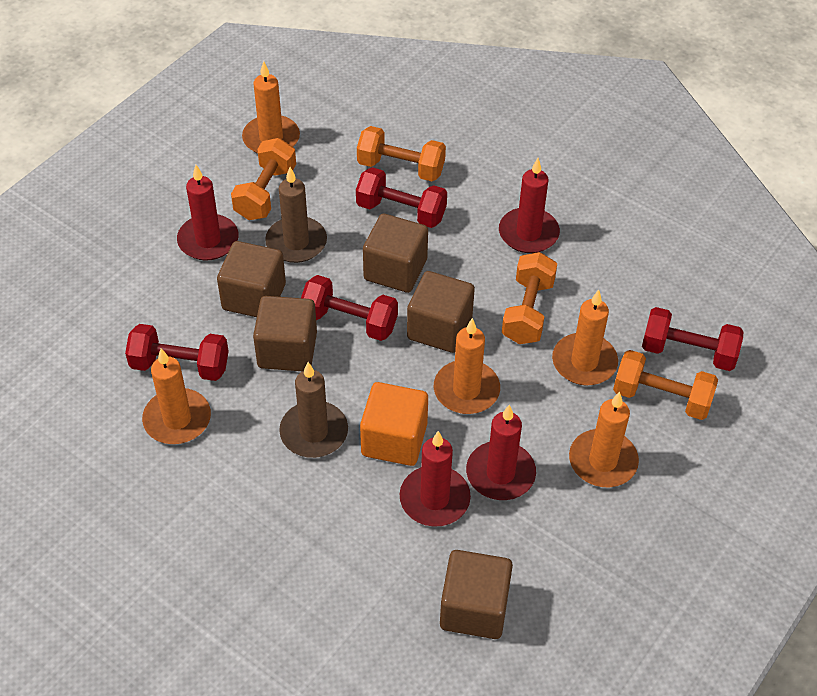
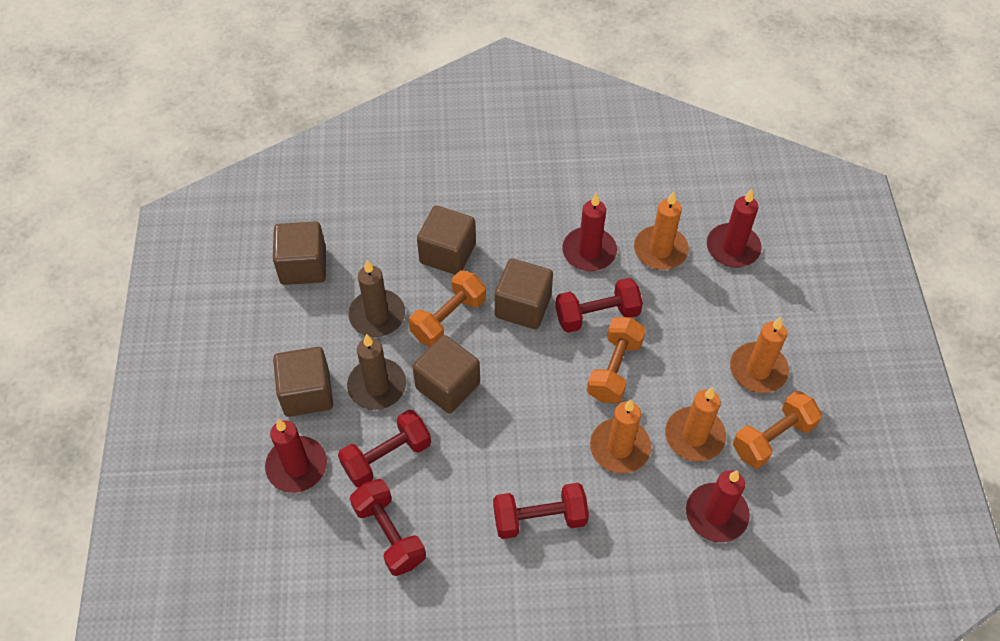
orange candle: 5 -> 4
orange cube: 1 -> 0
orange dumbbell: 4 -> 3

